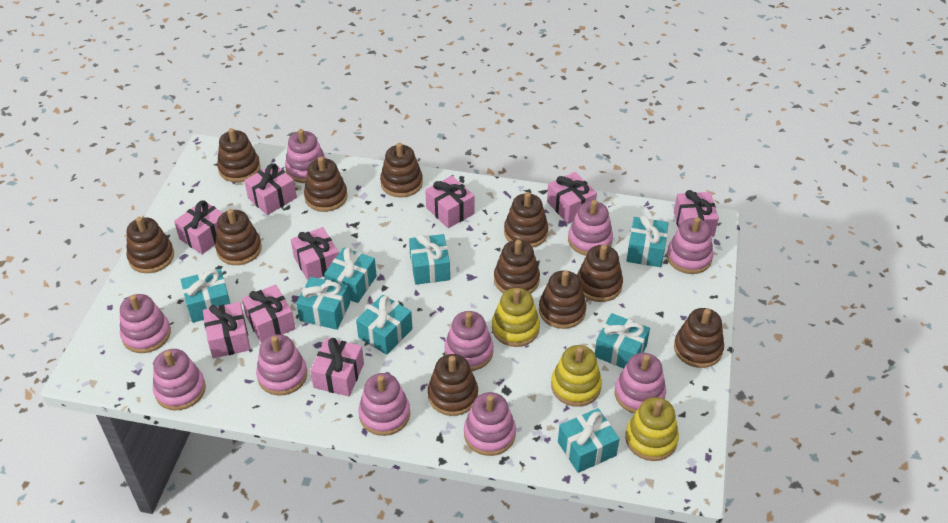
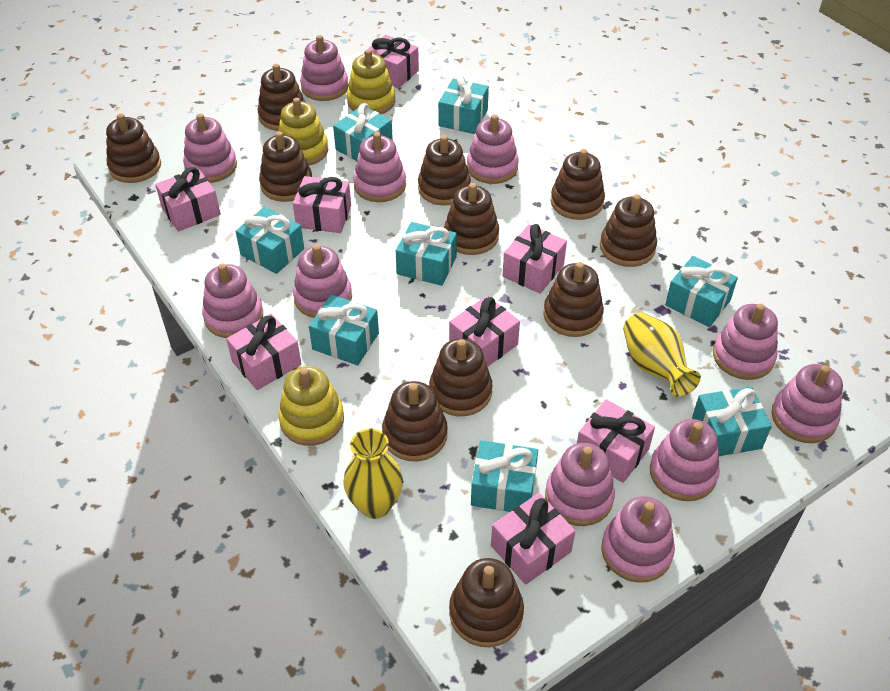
pink gift: 9 -> 8
pink stacking toy: 10 -> 11
yellow vase: 0 -> 2

